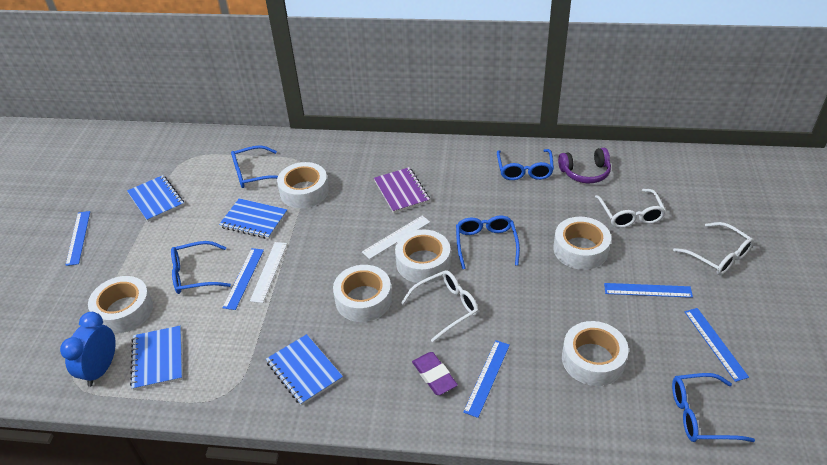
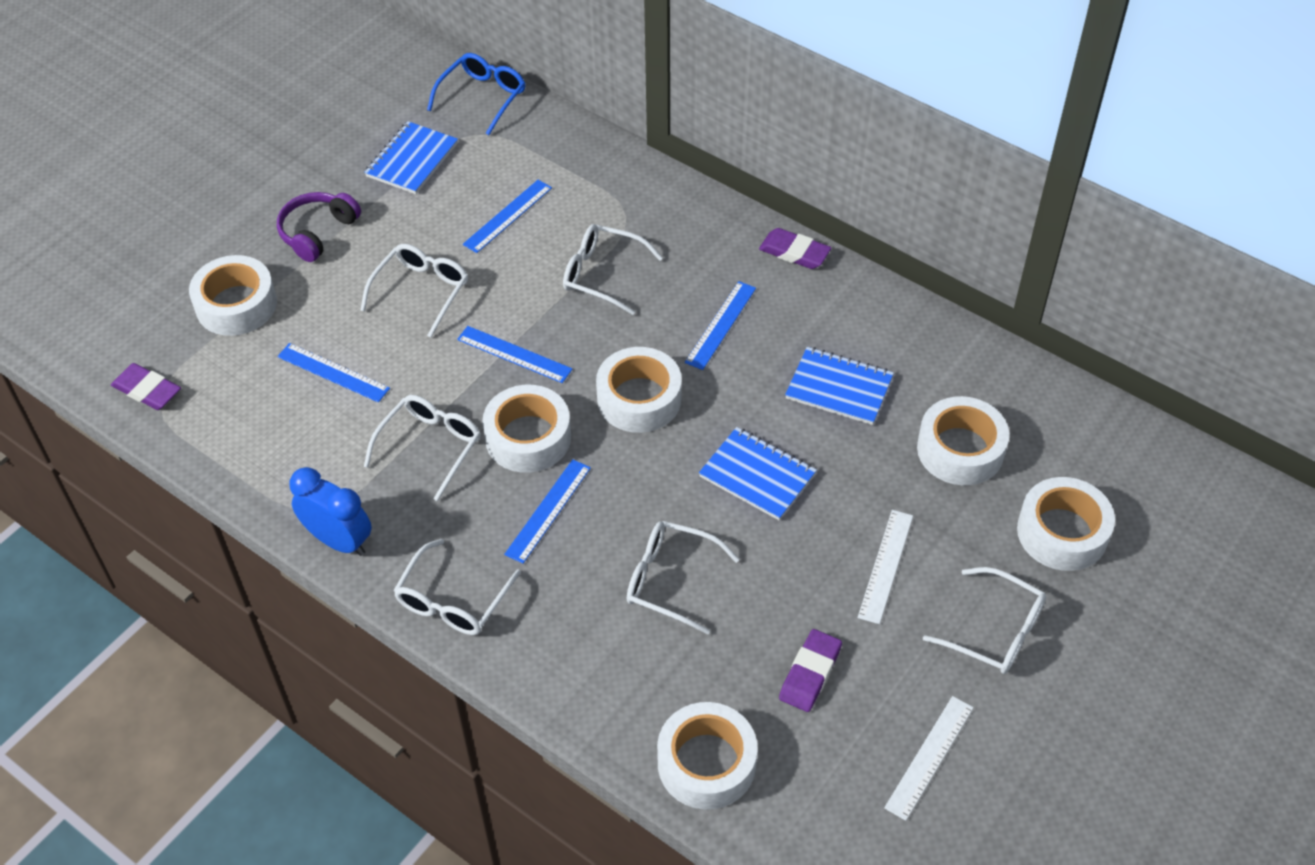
blue glasses: 5 -> 1
blue notebook: 4 -> 3
purple eraser: 1 -> 3
purple notebook: 1 -> 0
white glasses: 3 -> 6

